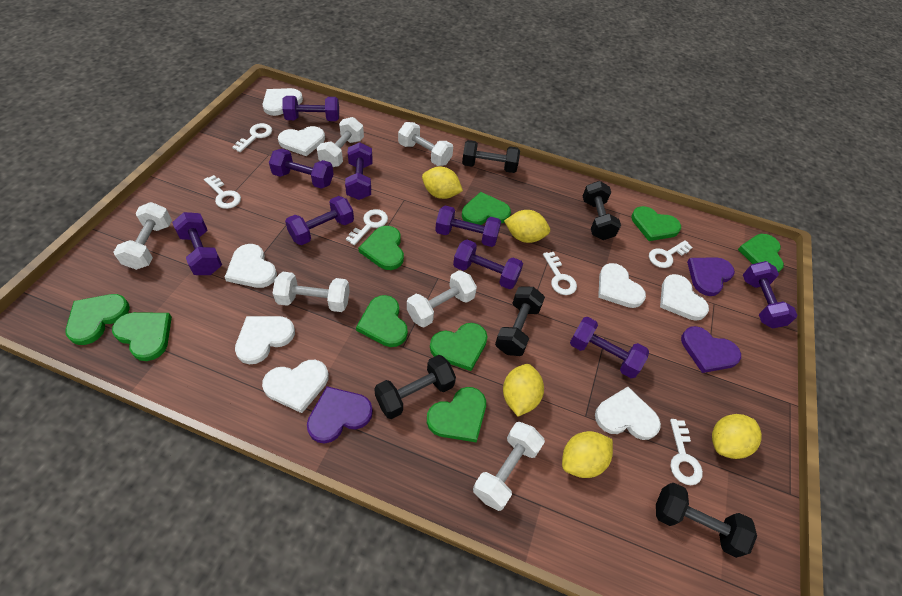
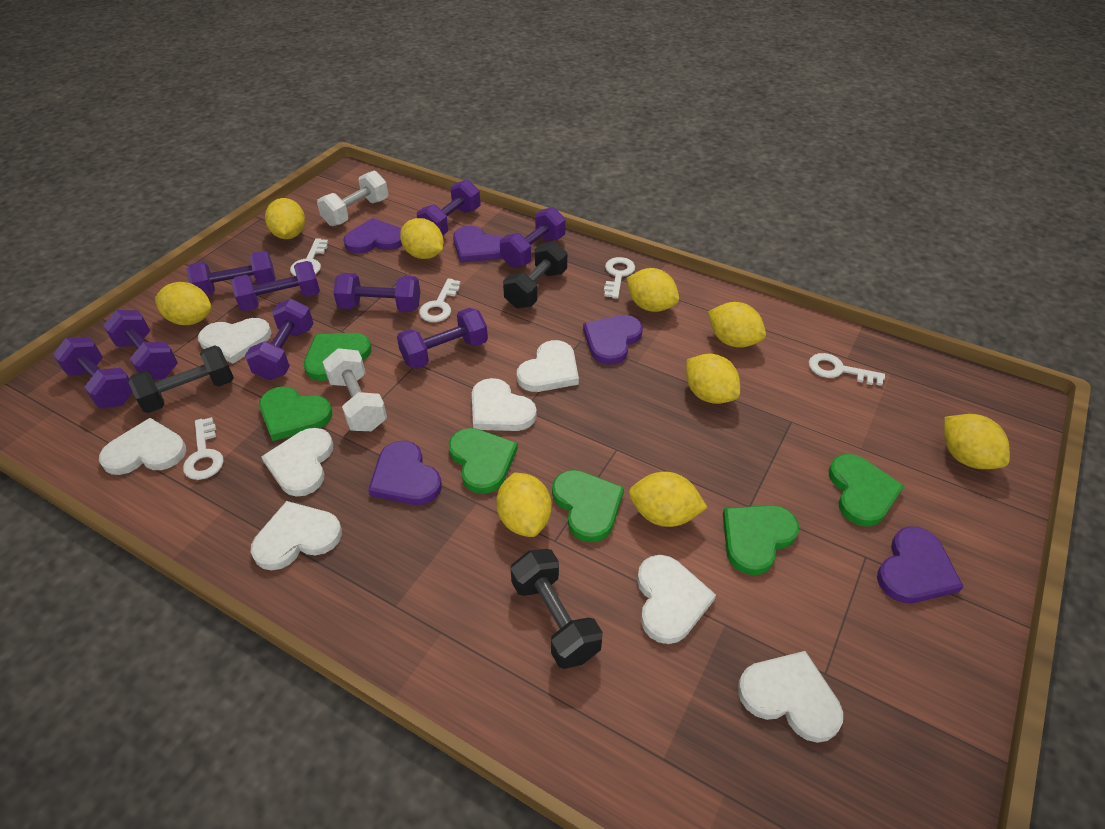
black dumbbell: 5 -> 3
green heart: 9 -> 6
purple heart: 3 -> 5
white dumbbell: 6 -> 2
white key: 6 -> 5
yellow lemon: 5 -> 9

